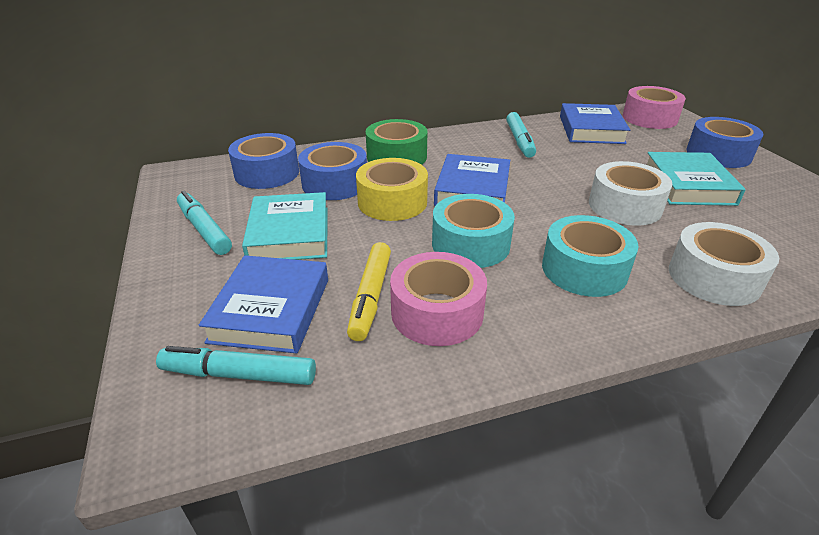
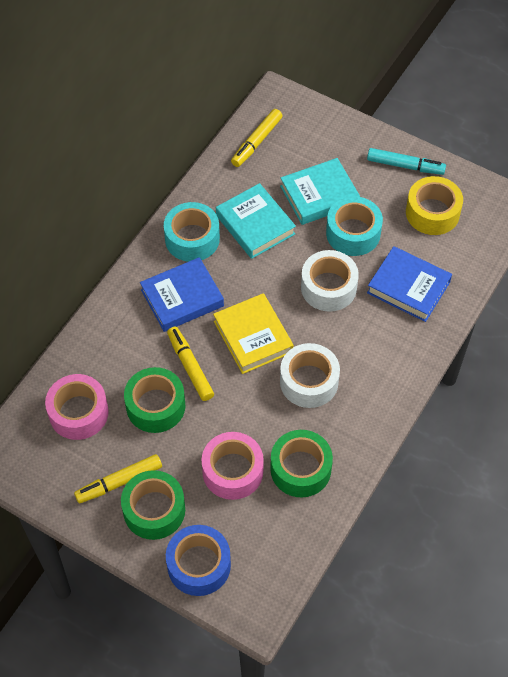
blue book: 3 -> 2
blue tape: 3 -> 1
green tape: 1 -> 3
turquoise marker: 3 -> 1
yellow book: 0 -> 1
yellow marker: 1 -> 3

